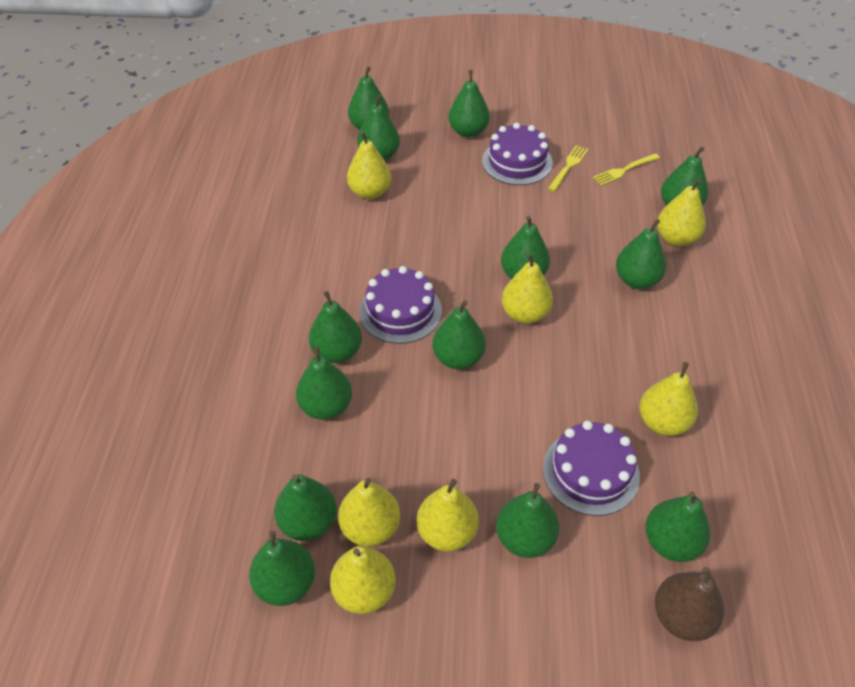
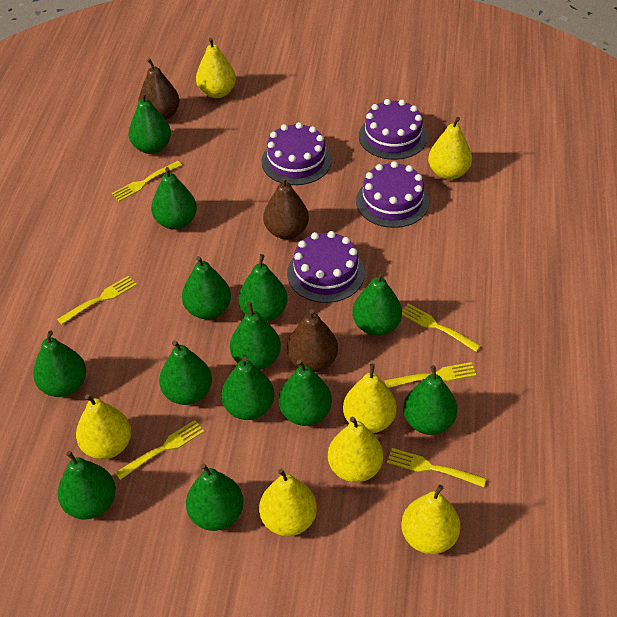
brown pear: 1 -> 3
purple cake: 3 -> 4
yellow fork: 2 -> 6

